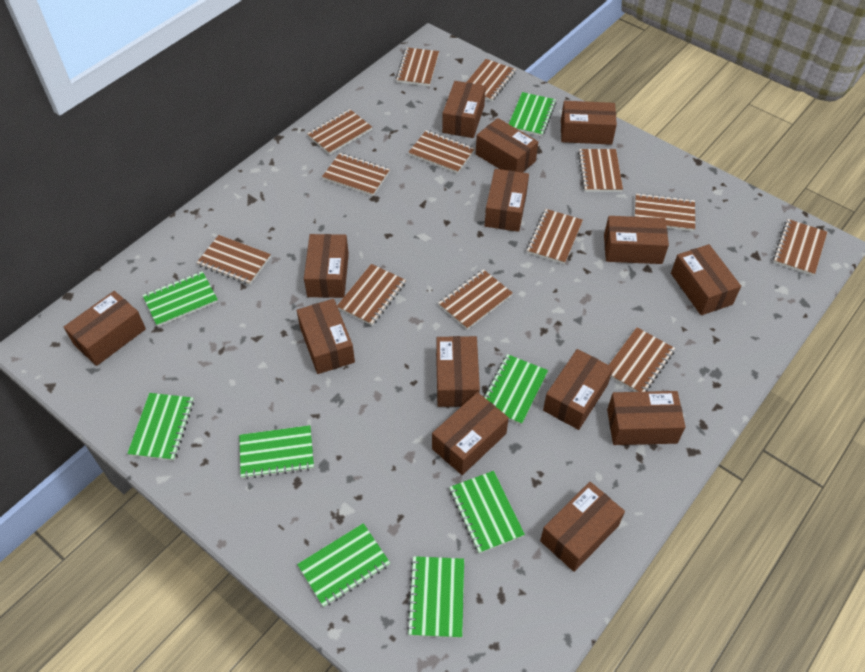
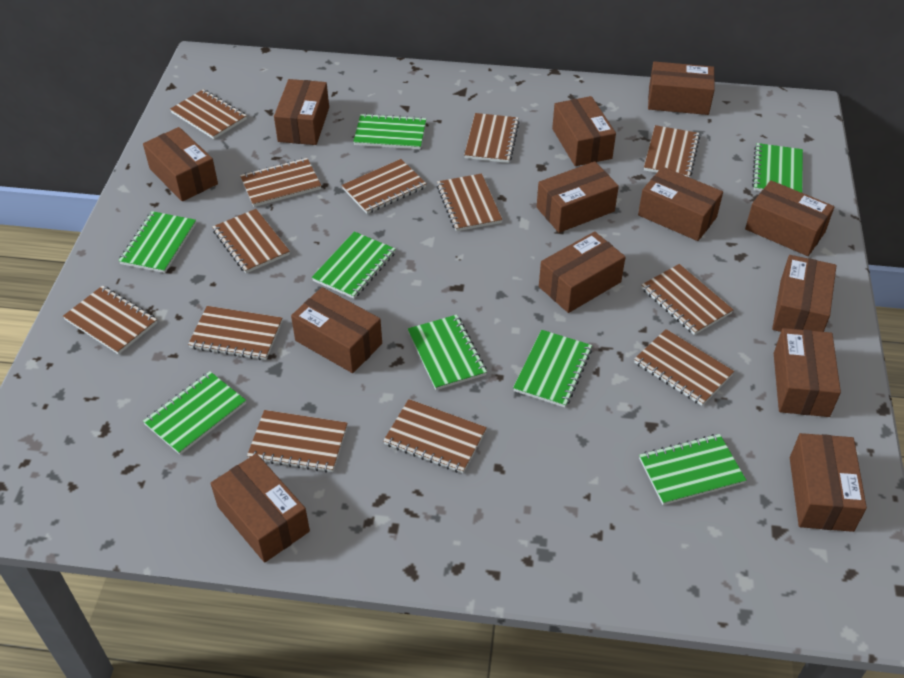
brown box: 14 -> 13

